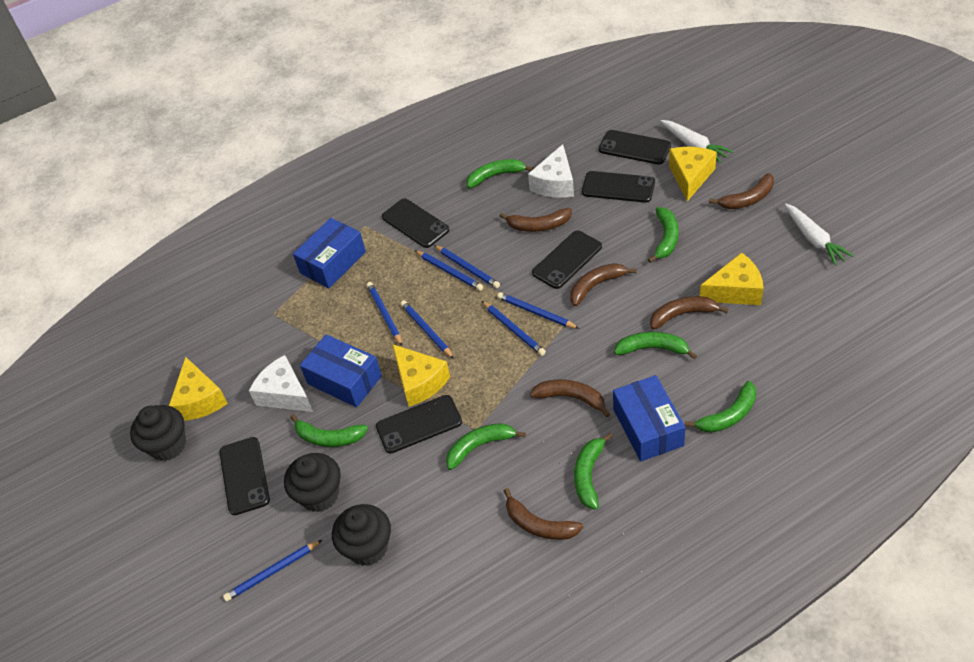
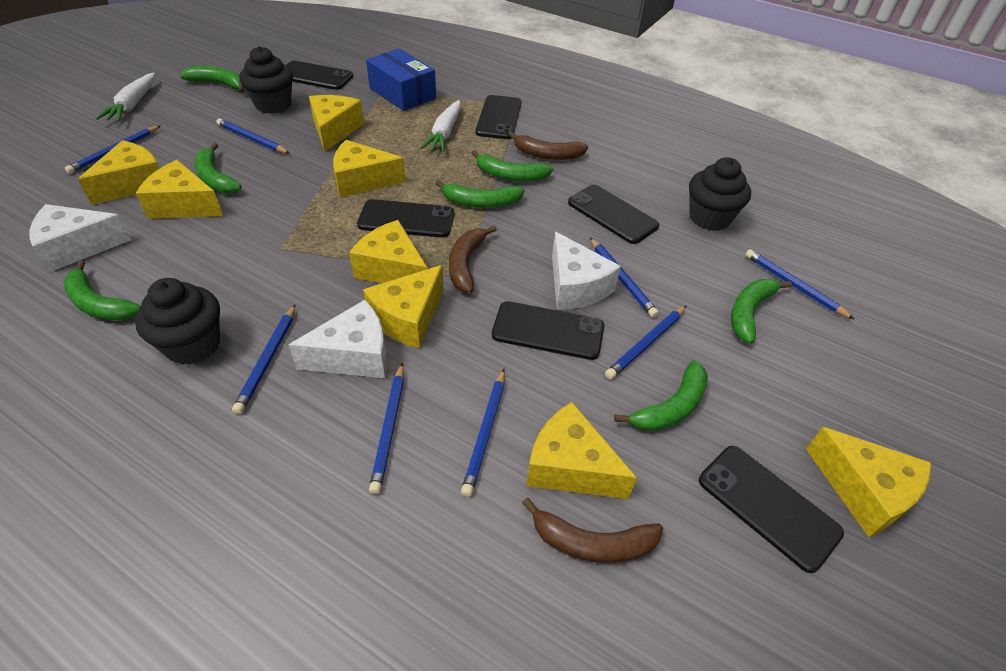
blue box: 3 -> 1
blue pencil: 7 -> 8
brown banana: 6 -> 3
white cheese: 2 -> 3
yellow cheese: 4 -> 8

